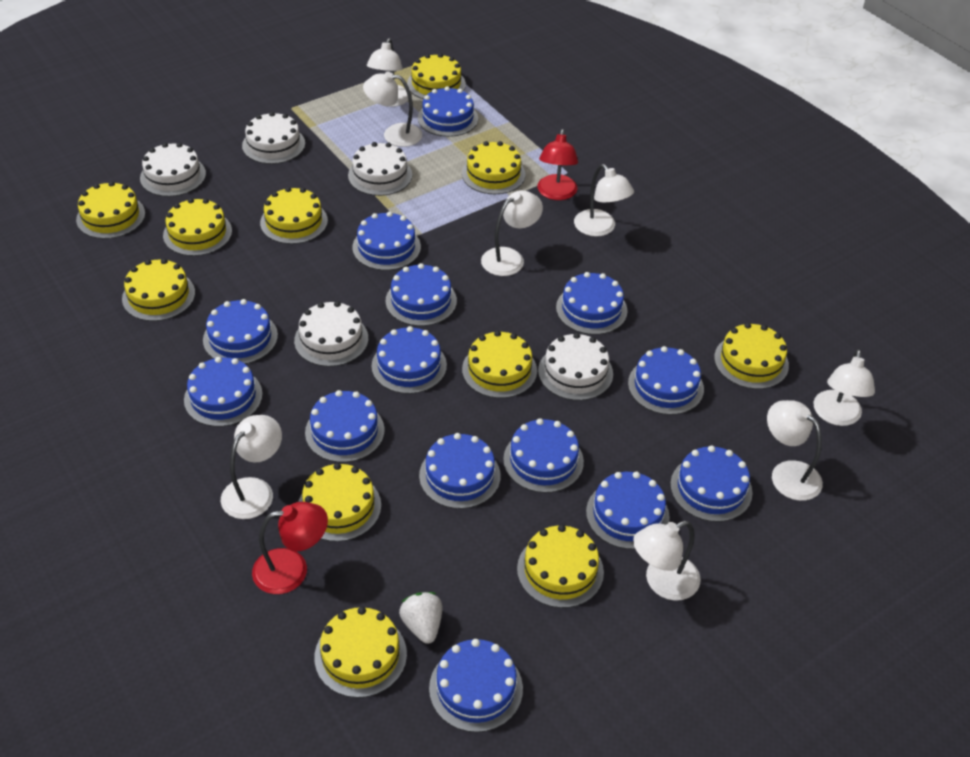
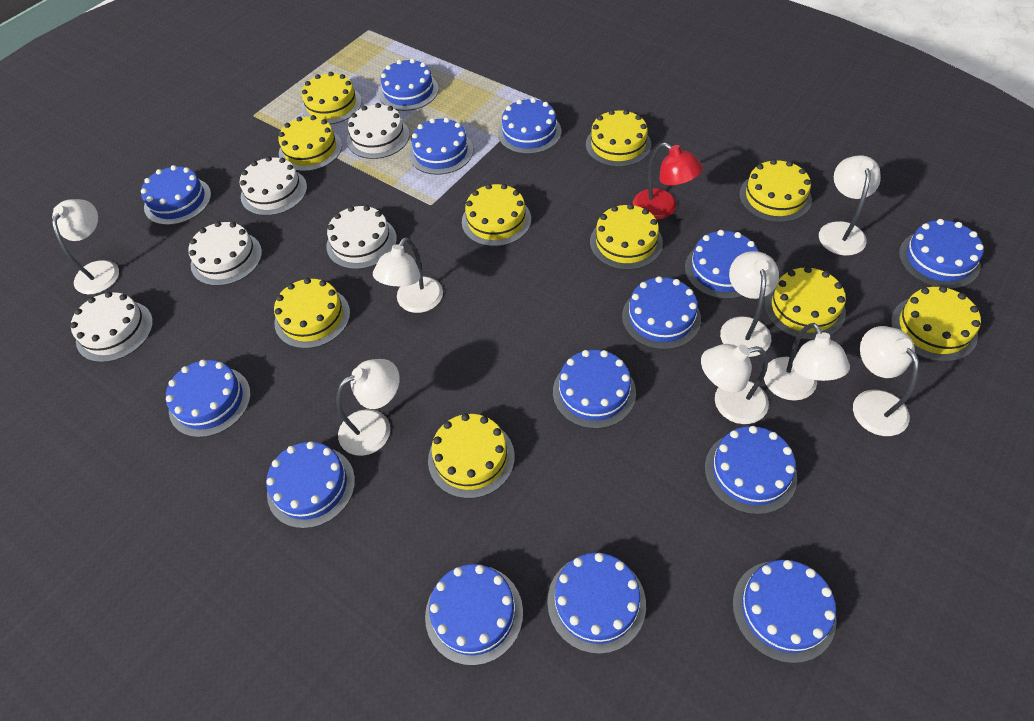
red lamp: 2 -> 1
white strawberry: 1 -> 0
yellow cake: 11 -> 10

